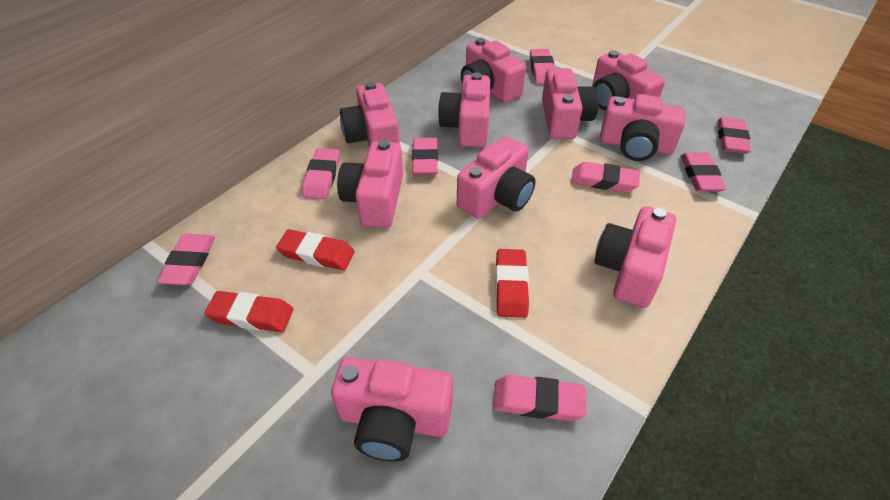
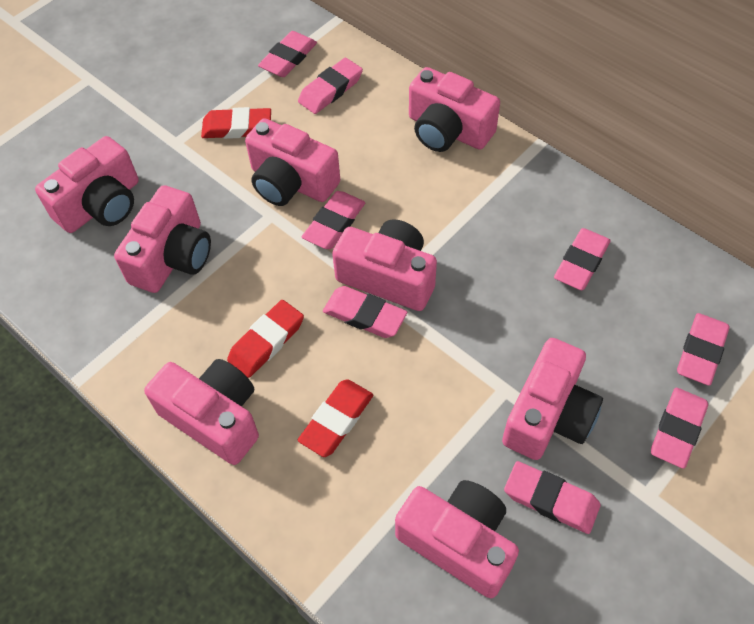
pink camera: 10 -> 8

